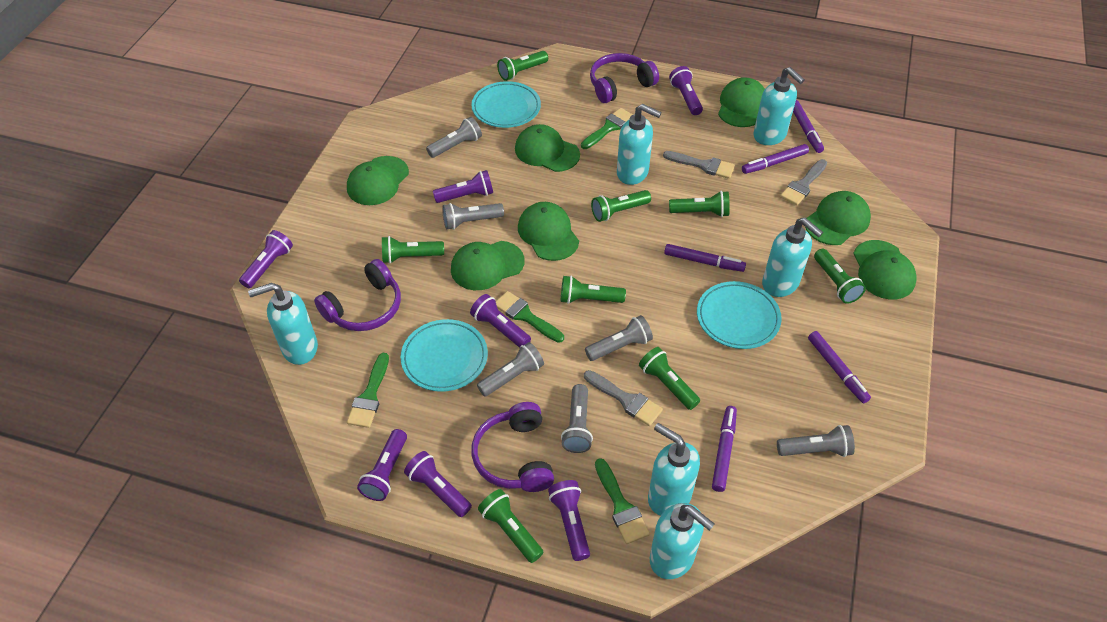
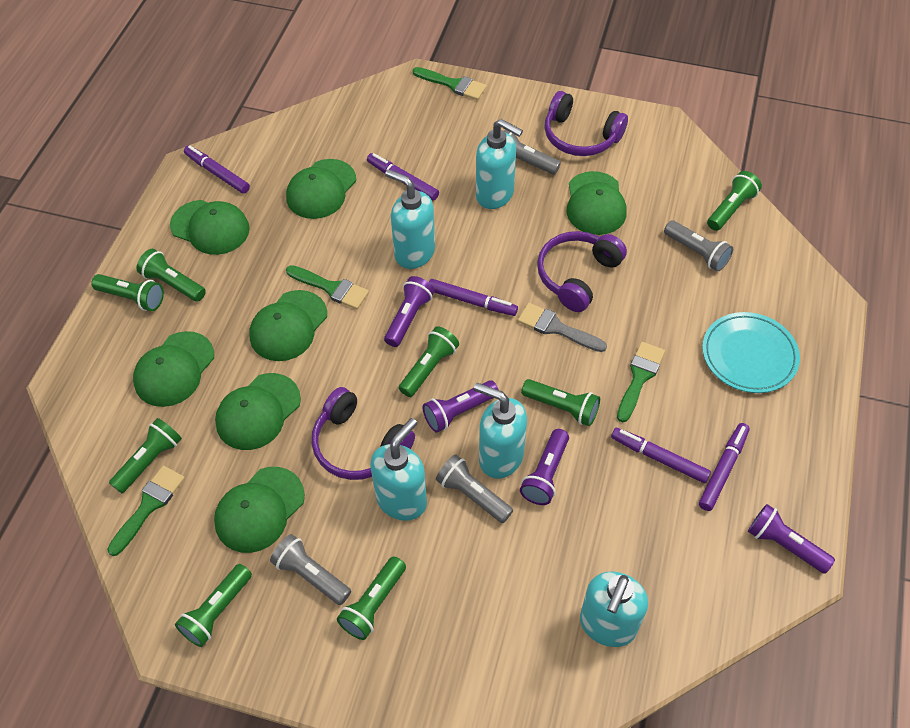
grey brush: 3 -> 1
grey flashlight: 6 -> 4
purple flashlight: 7 -> 4
turquoise plate: 3 -> 1
turquoise soap dispenser: 6 -> 5

